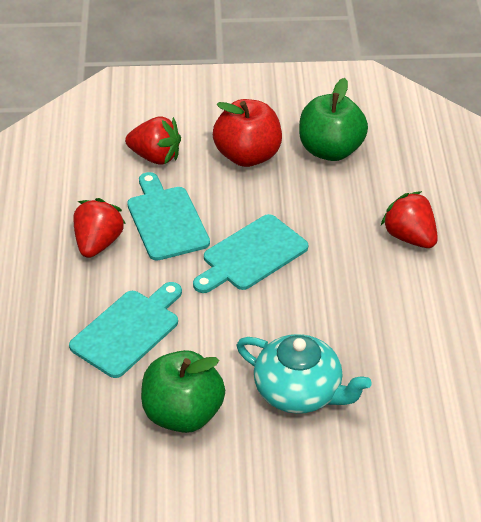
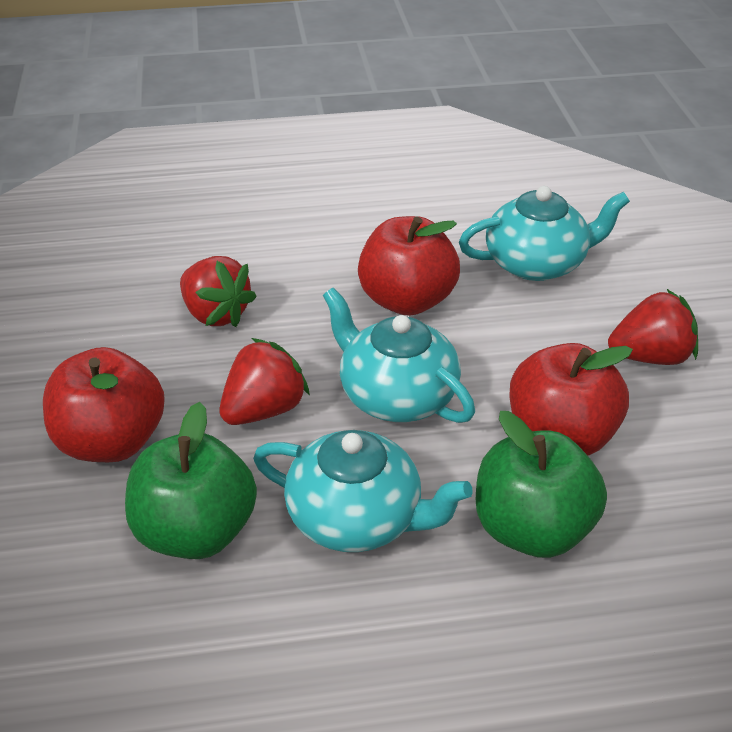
red apple: 1 -> 3
turquoise cutting board: 3 -> 0
turquoise teapot: 1 -> 3

